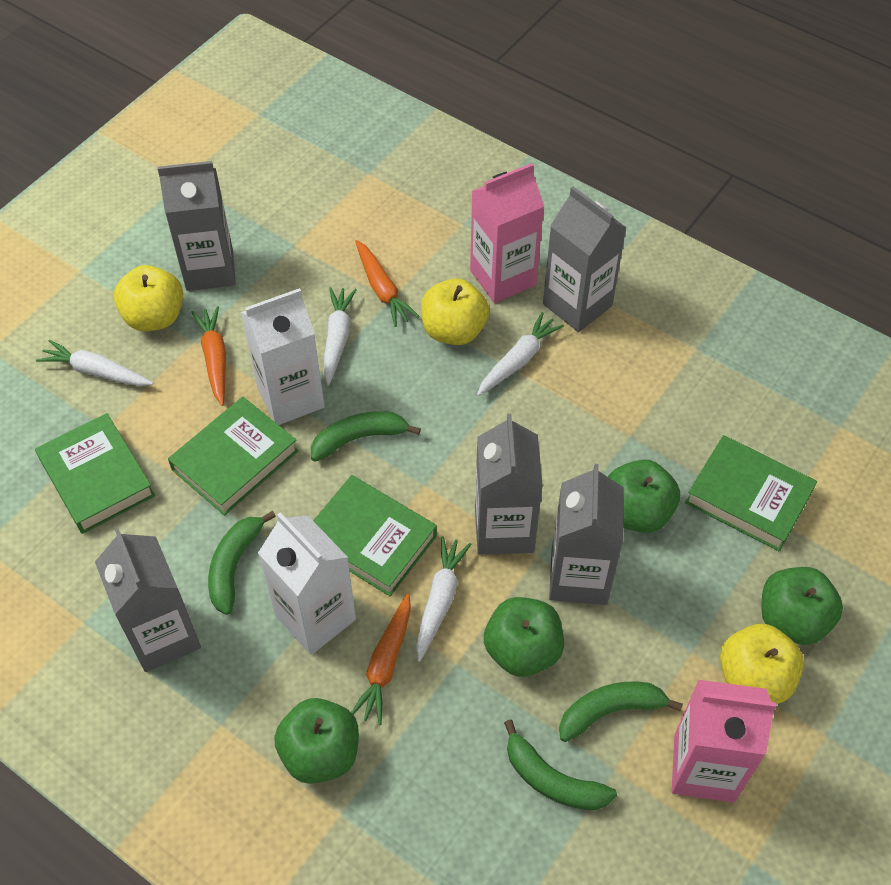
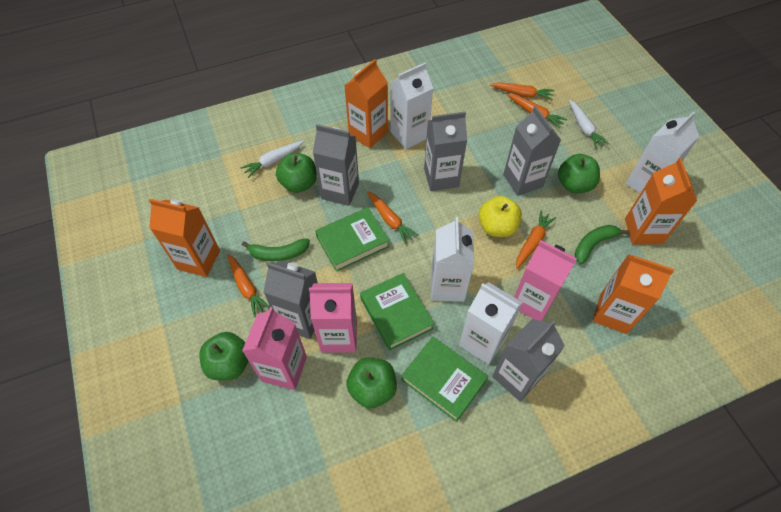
green banana: 4 -> 2
green book: 4 -> 3
orange carrot: 3 -> 5
orange carton: 0 -> 4
pink carton: 2 -> 3
white carrot: 4 -> 2
white carton: 2 -> 4
yellow apple: 3 -> 1

